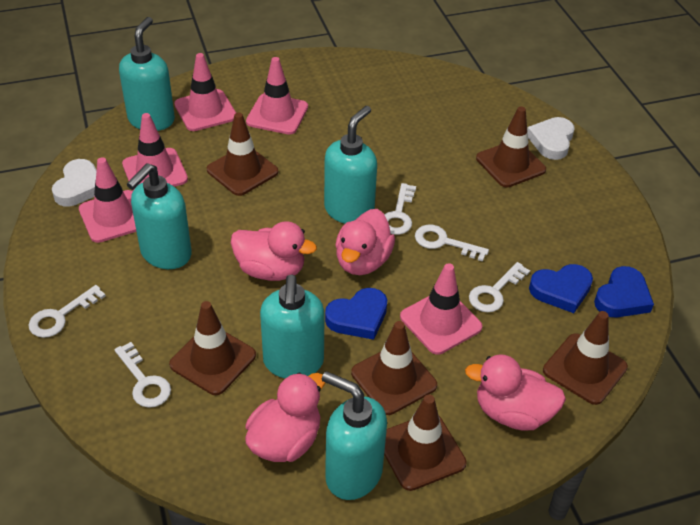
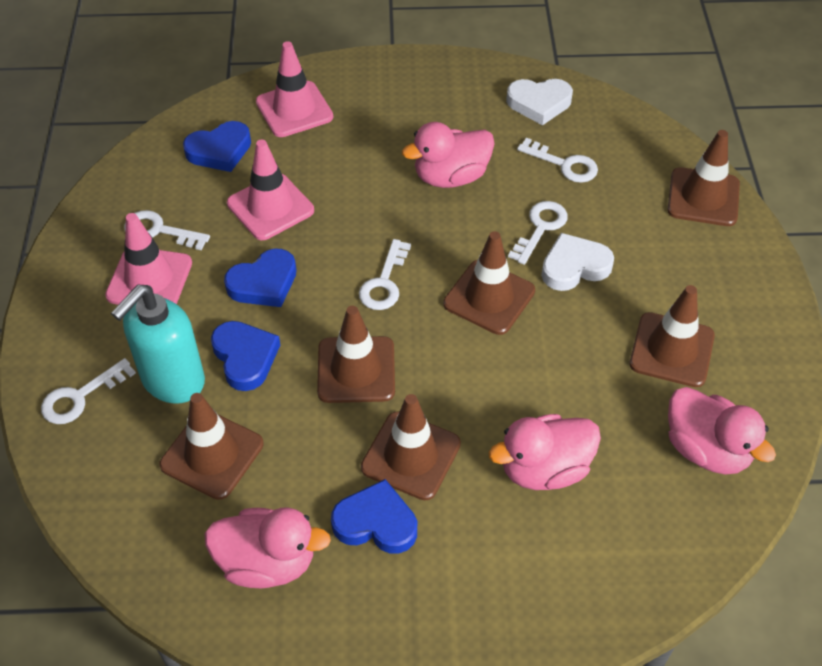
blue heart: 3 -> 4
pink traffic cone: 5 -> 3
turquoise soap dispenser: 5 -> 1

